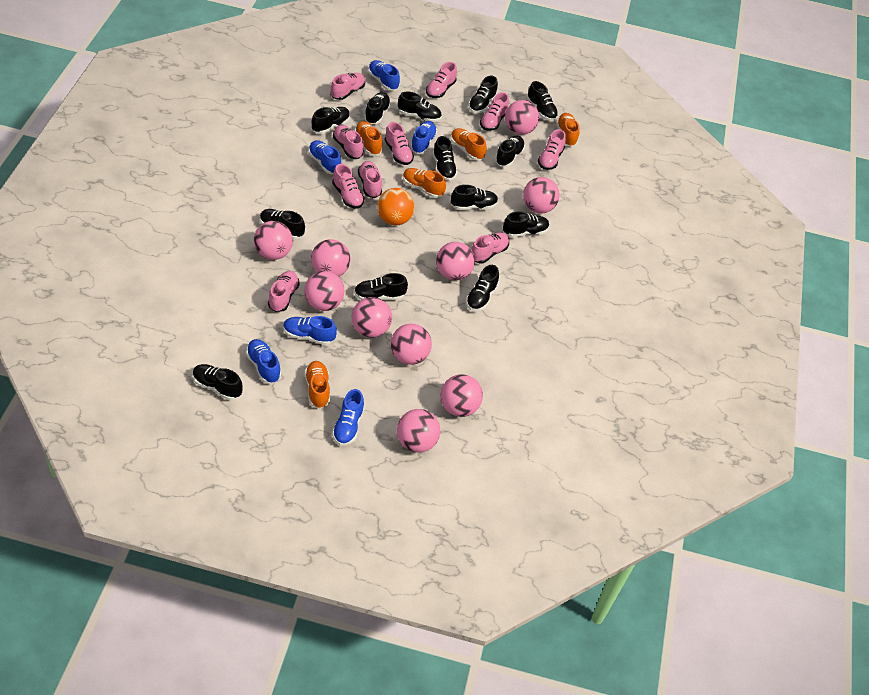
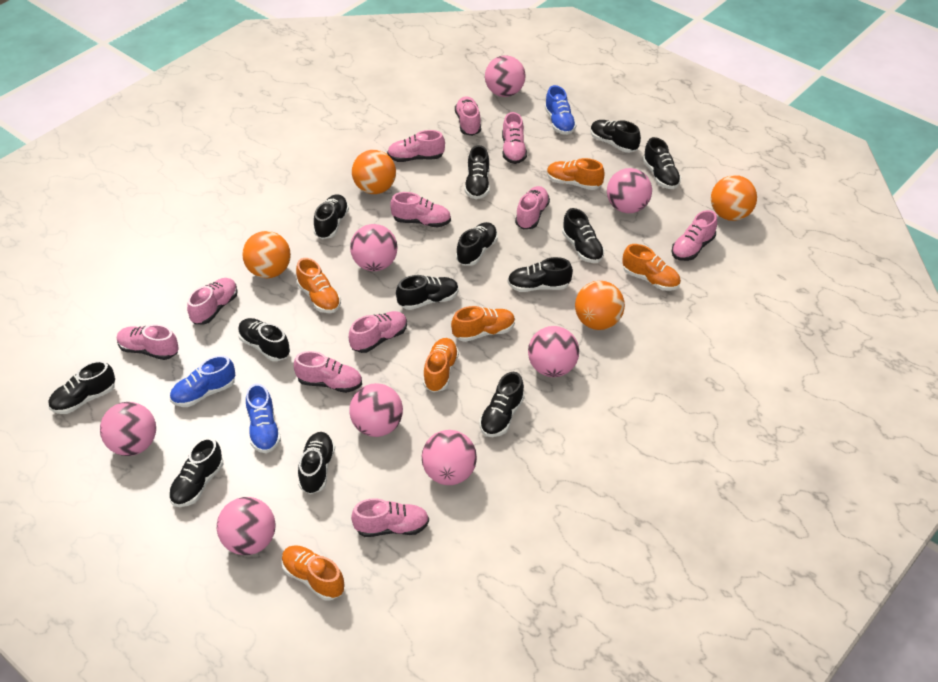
blue shoe: 6 -> 3
orange ball: 1 -> 4
orange shoe: 5 -> 6
pink ball: 10 -> 8
pink shoe: 10 -> 11

